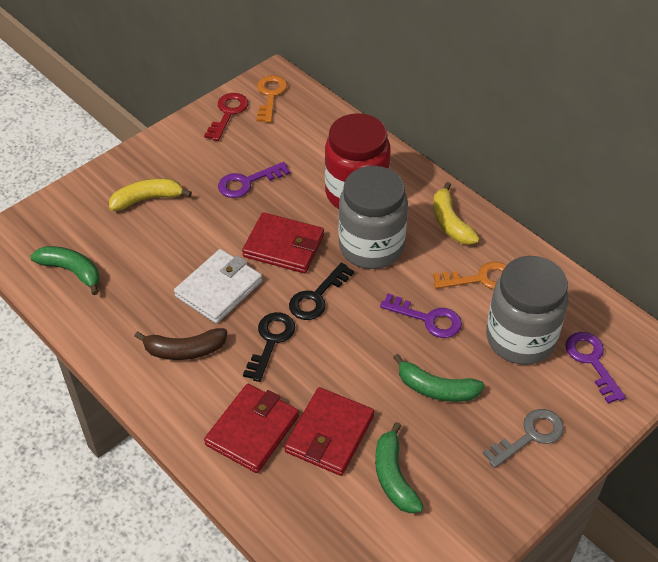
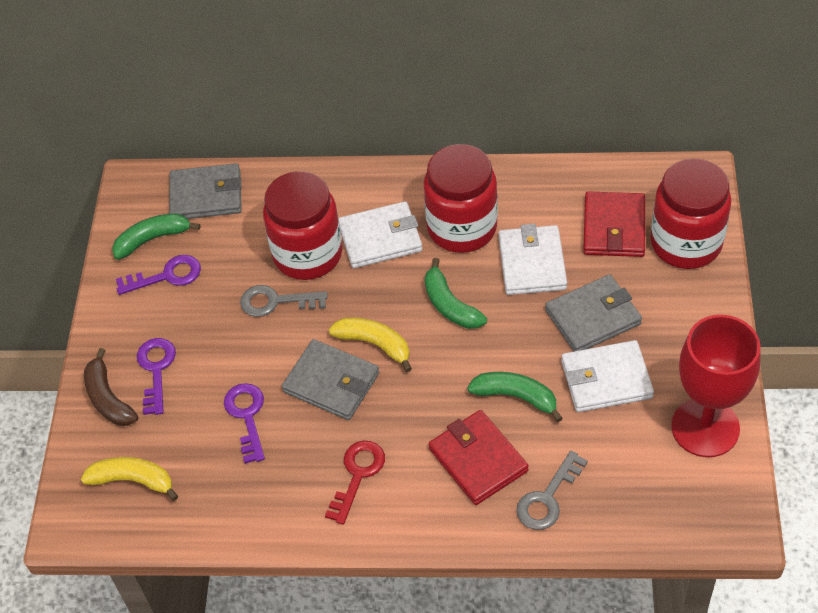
black key: 2 -> 0
grey jar: 2 -> 0
grey key: 1 -> 2
grey wallet: 0 -> 3
orange key: 2 -> 0
red goblet: 0 -> 1
red jar: 1 -> 3
red wallet: 3 -> 2
white wallet: 1 -> 3

